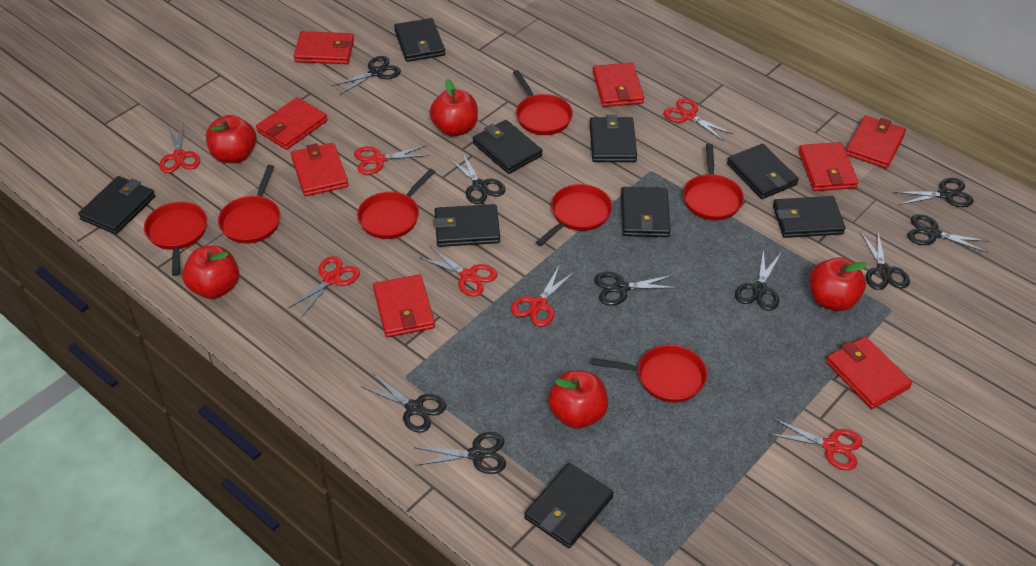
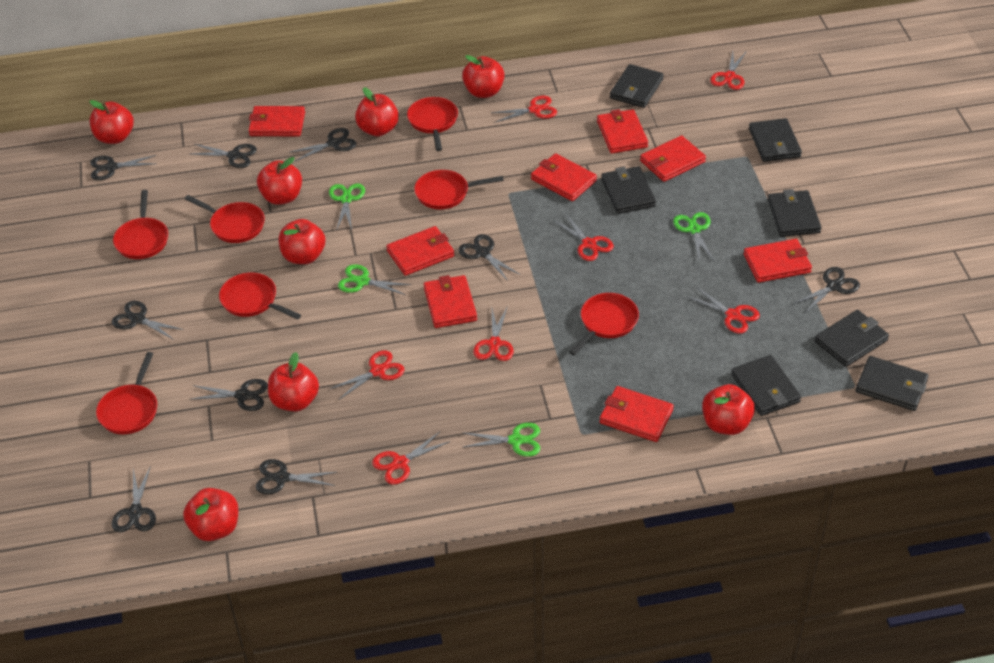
black wallet: 9 -> 7
green scissors: 0 -> 4
red apple: 5 -> 8

